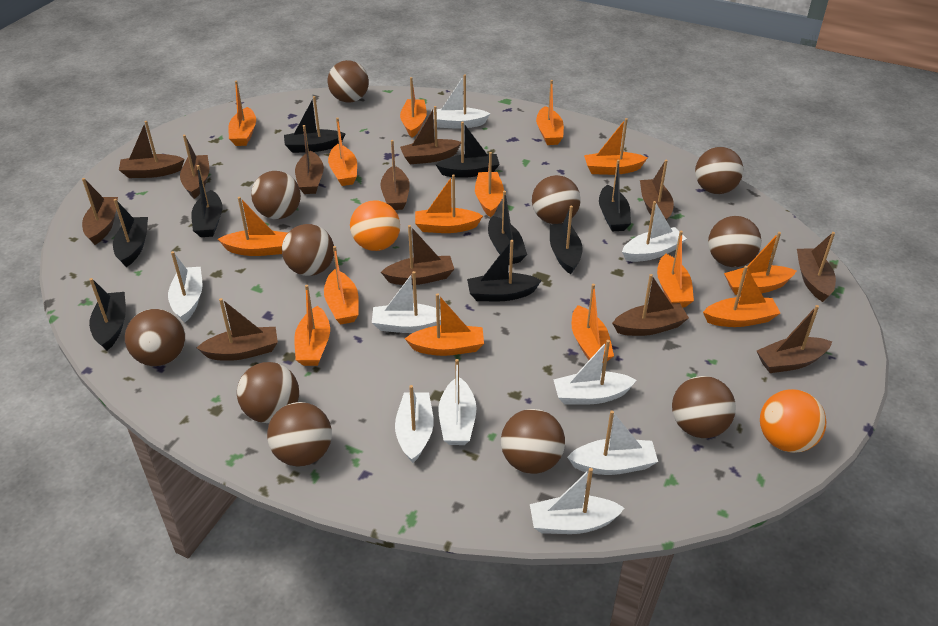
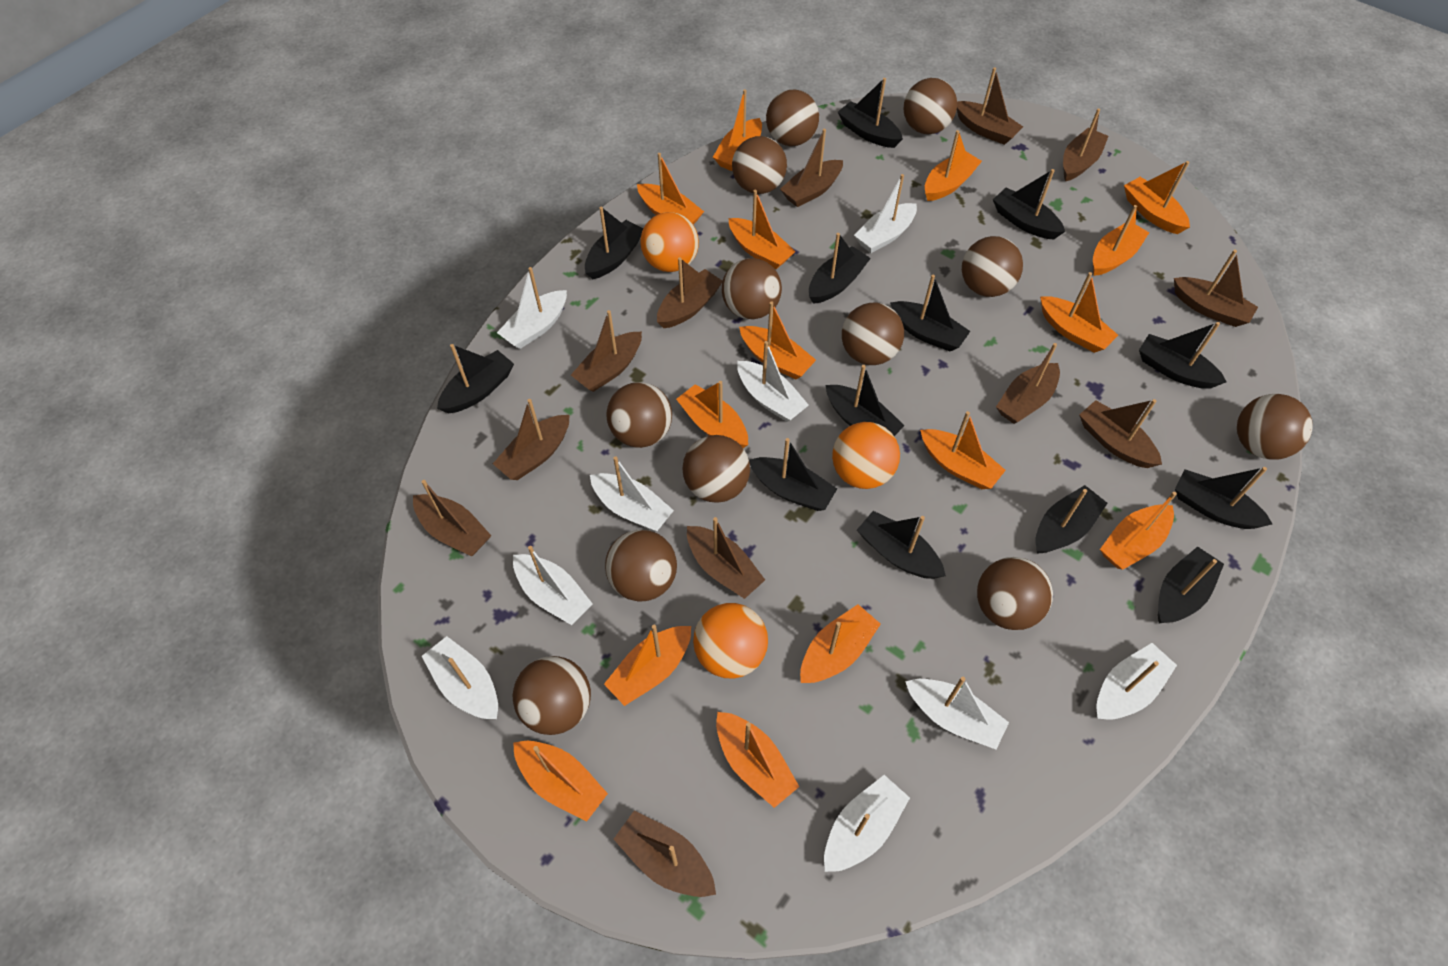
black boat: 9 -> 13
brown ball: 11 -> 12
orange ball: 2 -> 3

